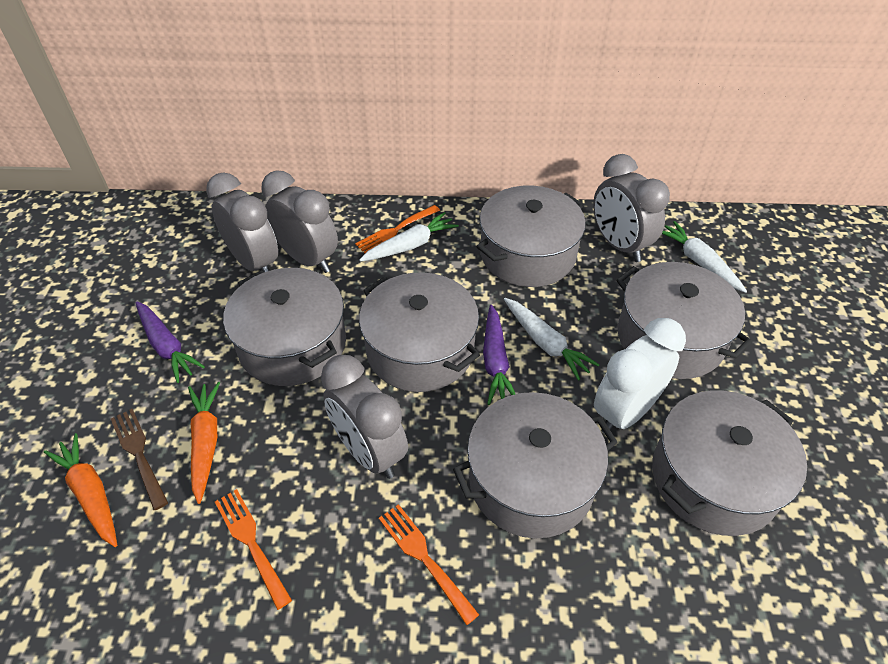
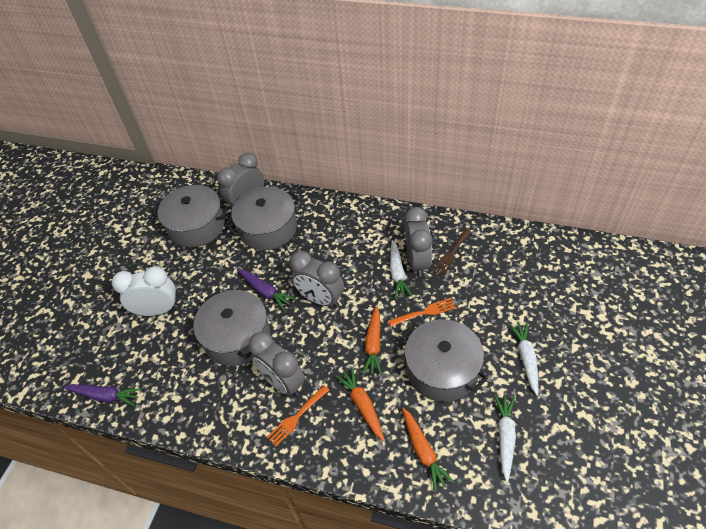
grey pot: 6 -> 4
orange carrot: 2 -> 3
orange fork: 3 -> 2

